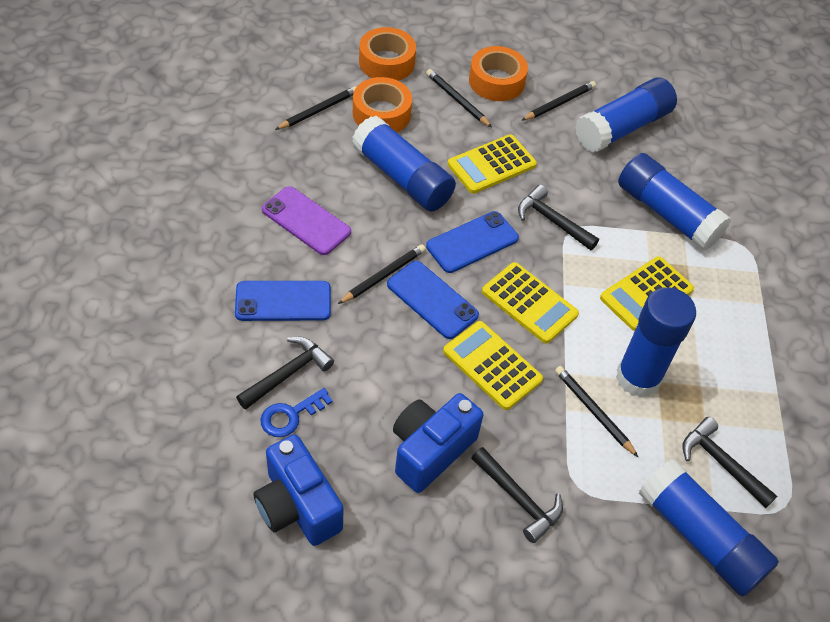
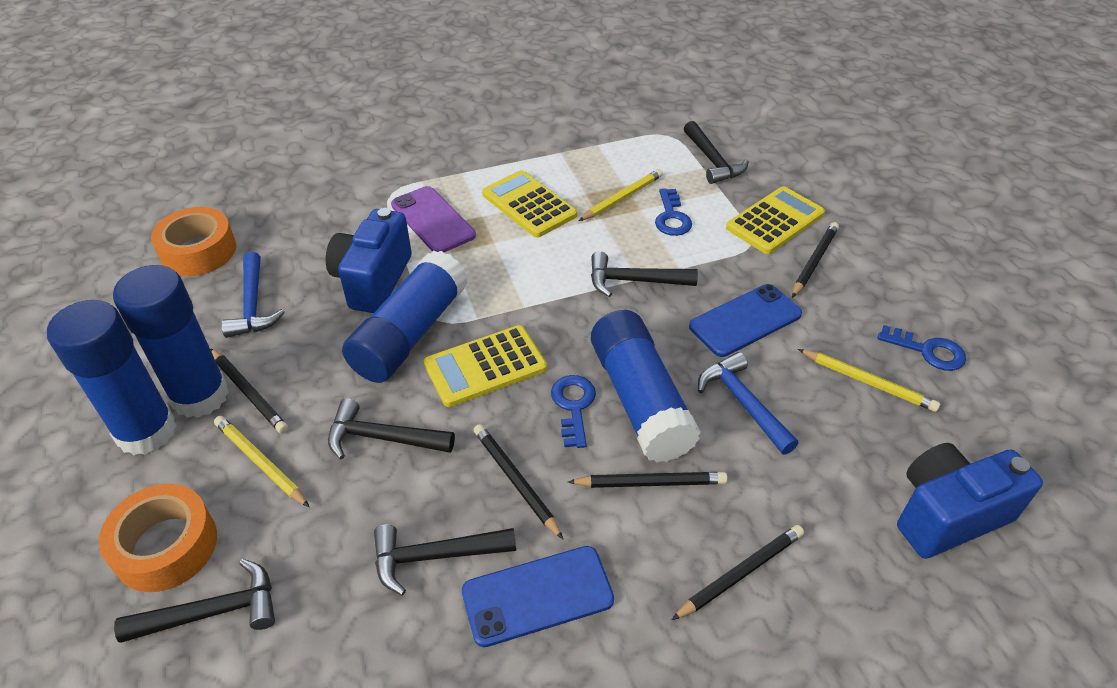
black hammer: 4 -> 5
blue glue stick: 5 -> 4
blue hammer: 0 -> 2
blue key: 1 -> 3
blue phone: 3 -> 2
orange tape: 3 -> 2
yellow calculator: 4 -> 3
yellow pencil: 0 -> 3

